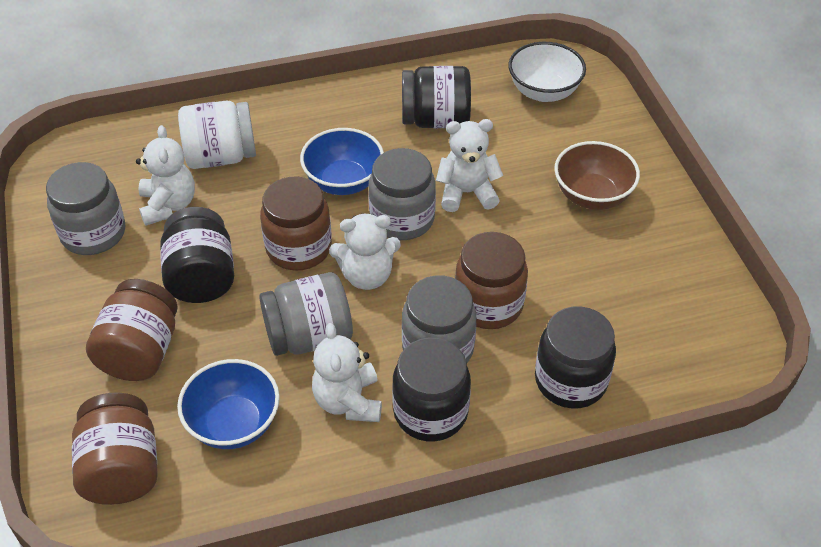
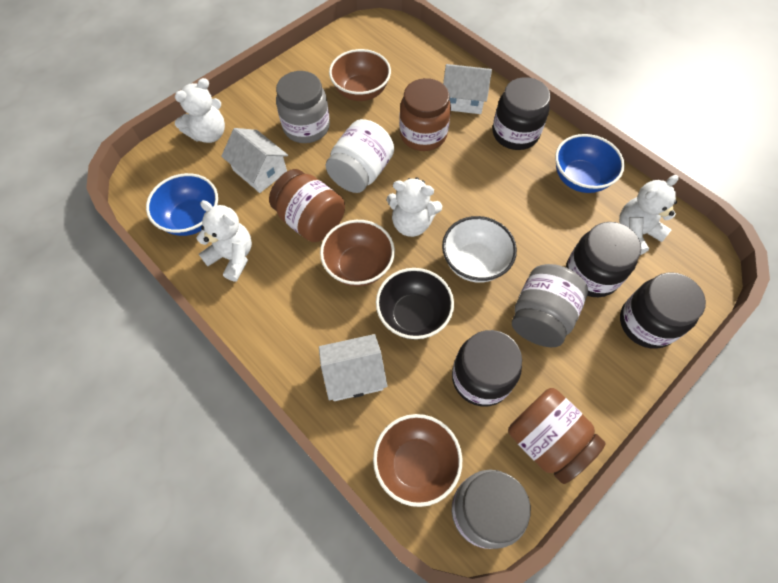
black bowl: 0 -> 1
brown bowl: 1 -> 3
brown jar: 4 -> 3
grey jar: 4 -> 3
white house: 0 -> 3

